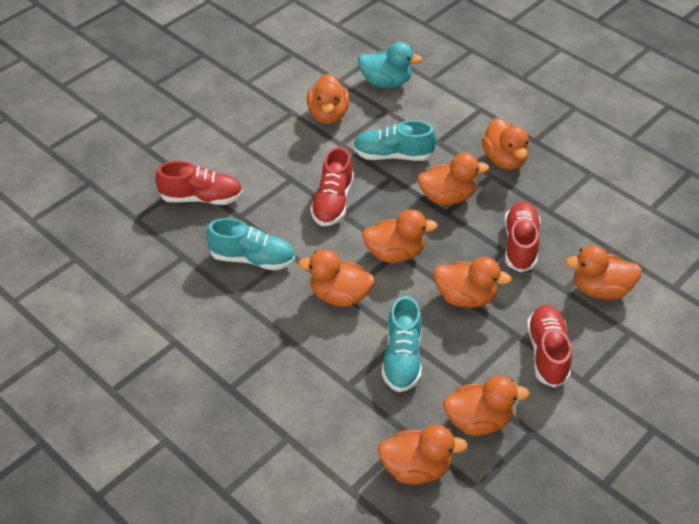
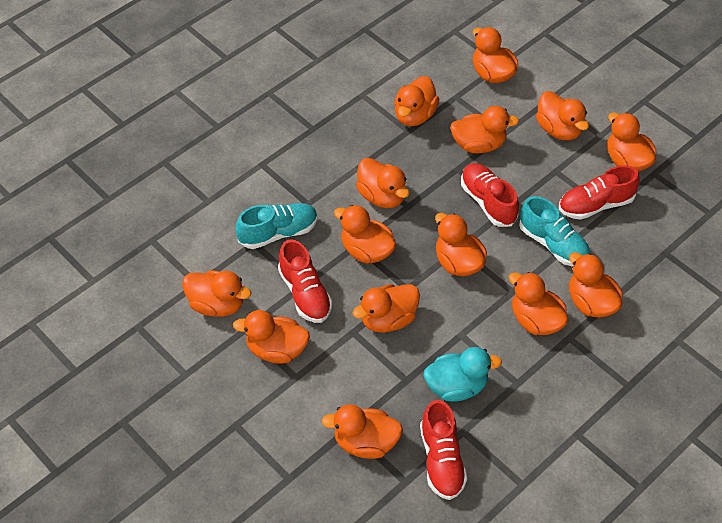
orange duck: 9 -> 14
turquoise shoe: 3 -> 2

